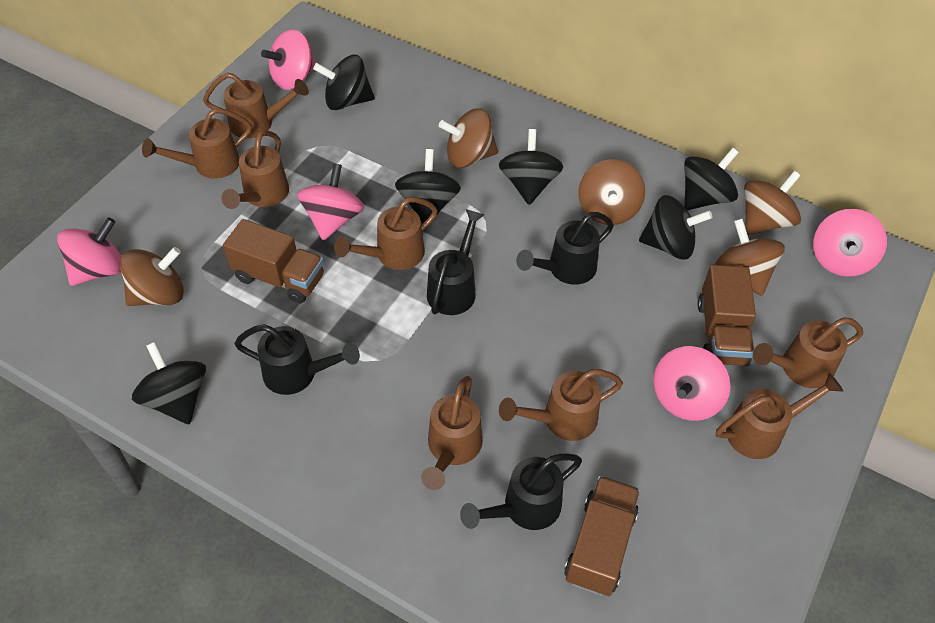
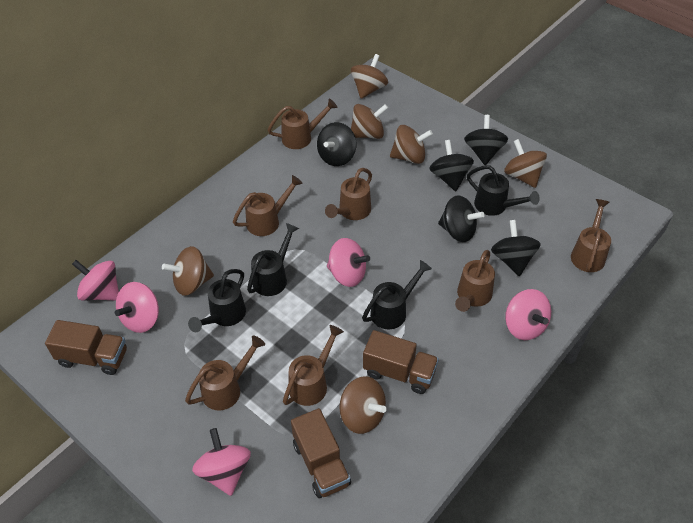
black spinning top: 6 -> 5
brown spinning top: 5 -> 6
brown watering can: 8 -> 7

